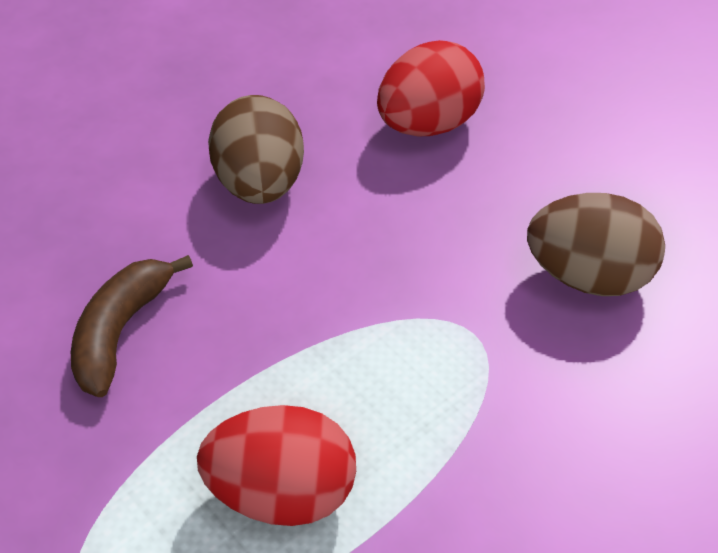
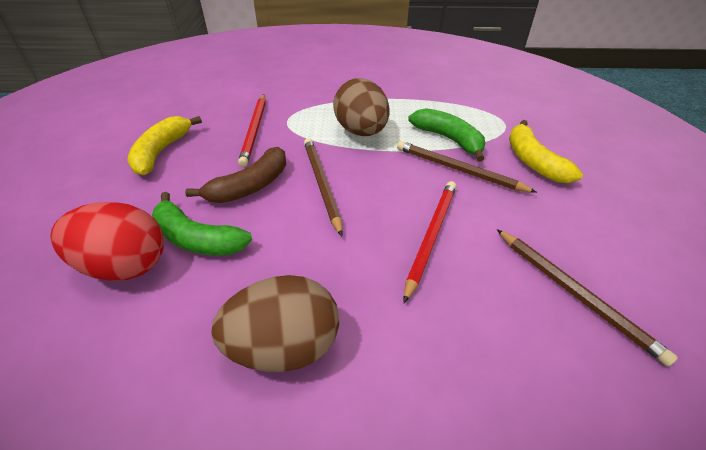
brown pencil: 0 -> 3
green banana: 0 -> 2
red egg: 2 -> 1
red pencil: 0 -> 2
yellow banana: 0 -> 2

